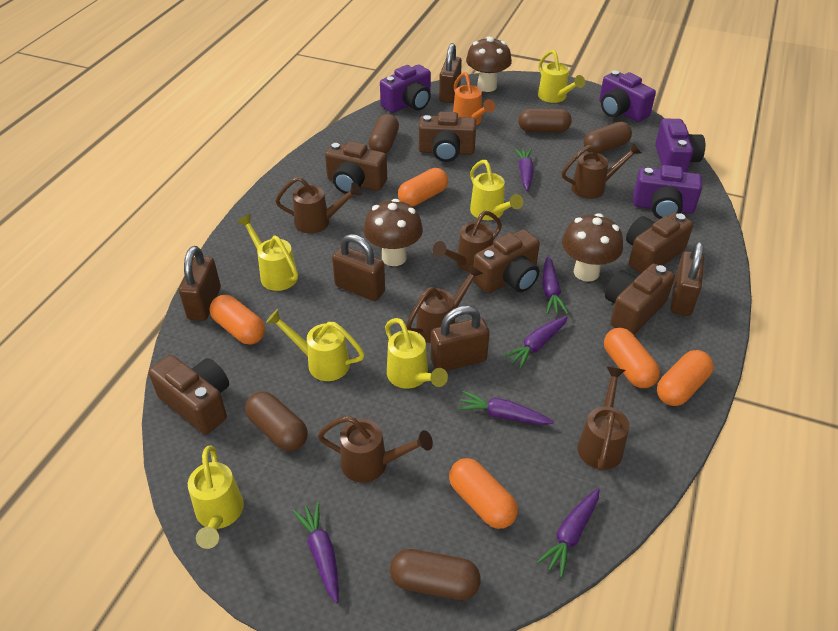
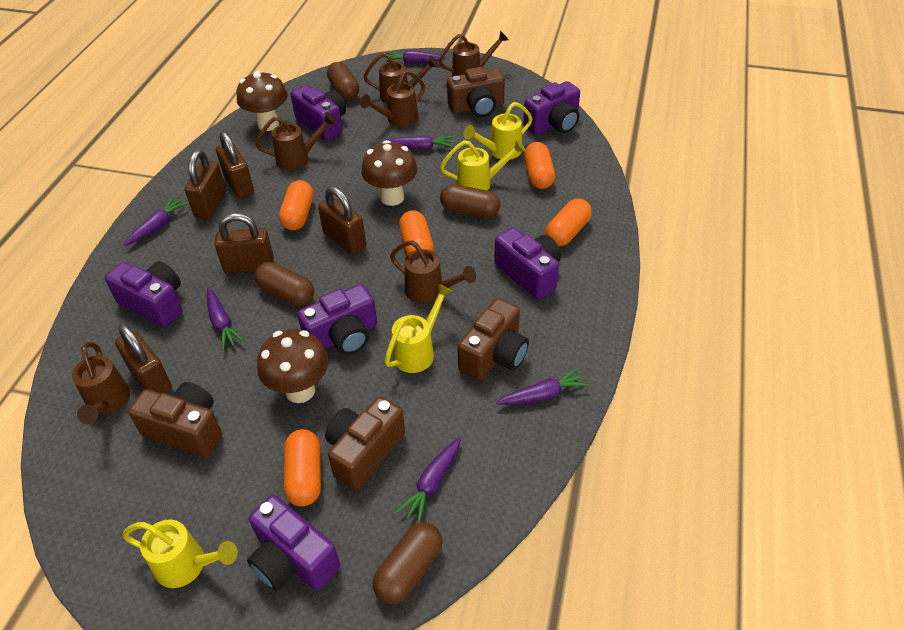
brown camera: 6 -> 4
brown capsule: 5 -> 4
orange watering can: 1 -> 0
purple camera: 4 -> 6
yellow watering can: 6 -> 4

